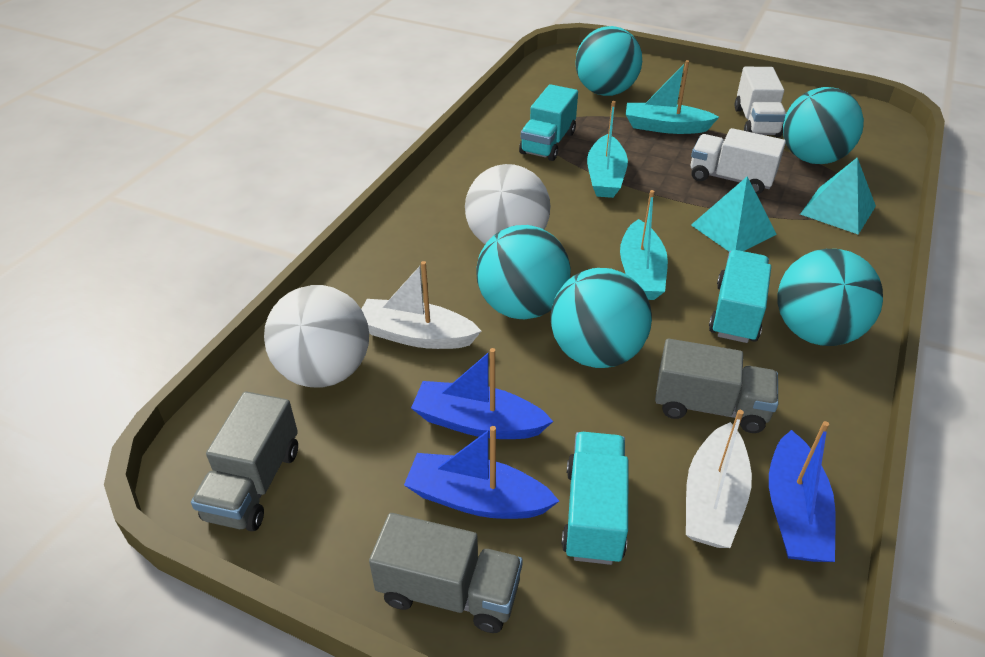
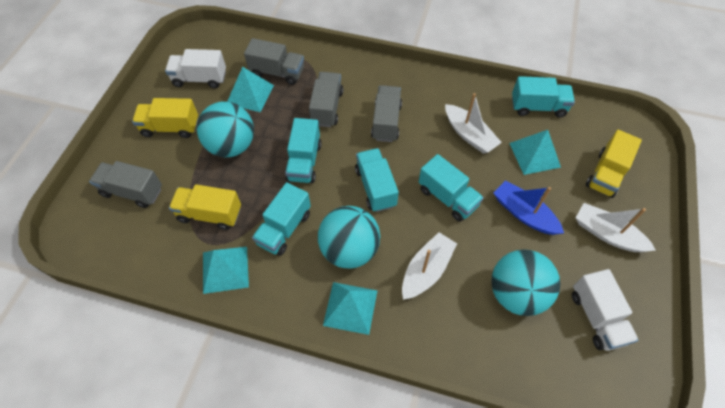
blue boat: 3 -> 1
grey truck: 3 -> 4
turquoise ball: 5 -> 3
turquoise boat: 3 -> 0
turquoise pyramid: 2 -> 4
turquoise truck: 3 -> 5
white ball: 2 -> 0
white boat: 2 -> 3
yellow truck: 0 -> 3

